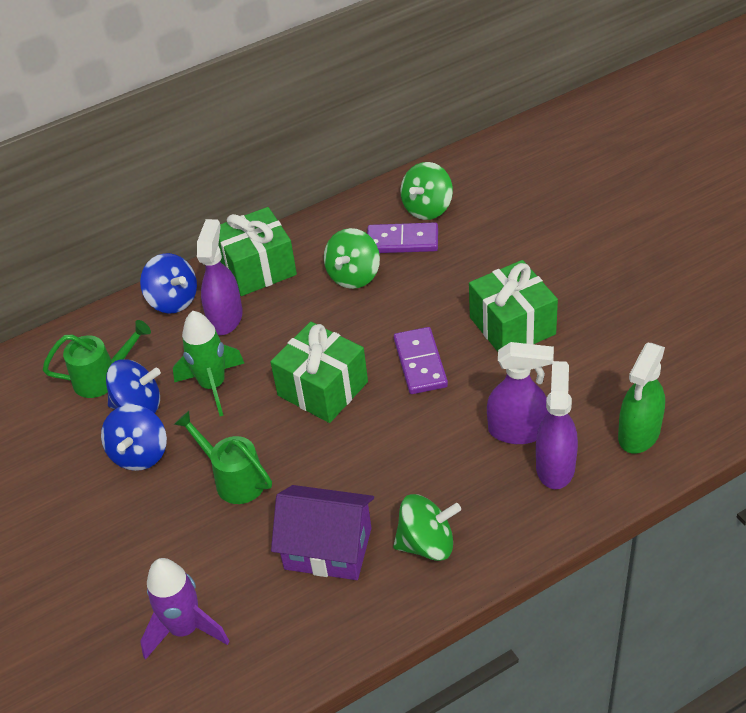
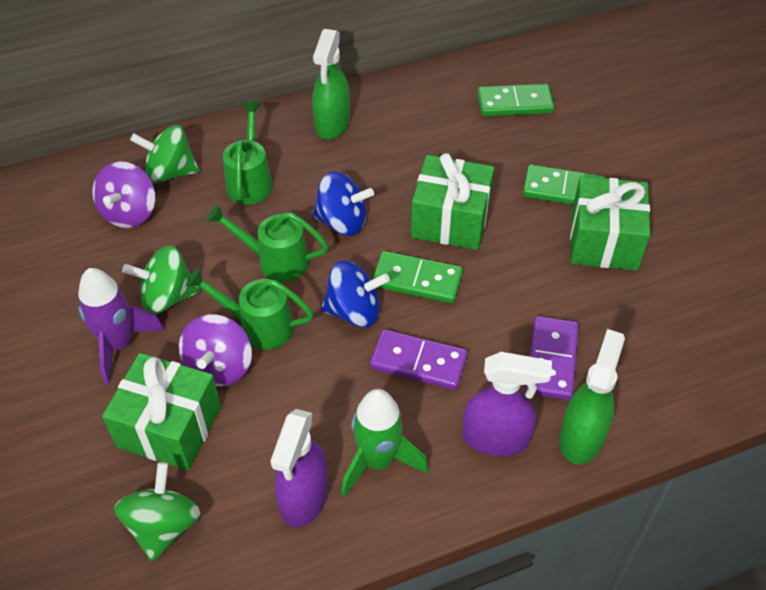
blue spinning top: 3 -> 2
green domino: 0 -> 3
green spray bottle: 1 -> 2
green watering can: 2 -> 3
purple house: 1 -> 0
purple spinning top: 0 -> 2
purple spray bottle: 3 -> 2

